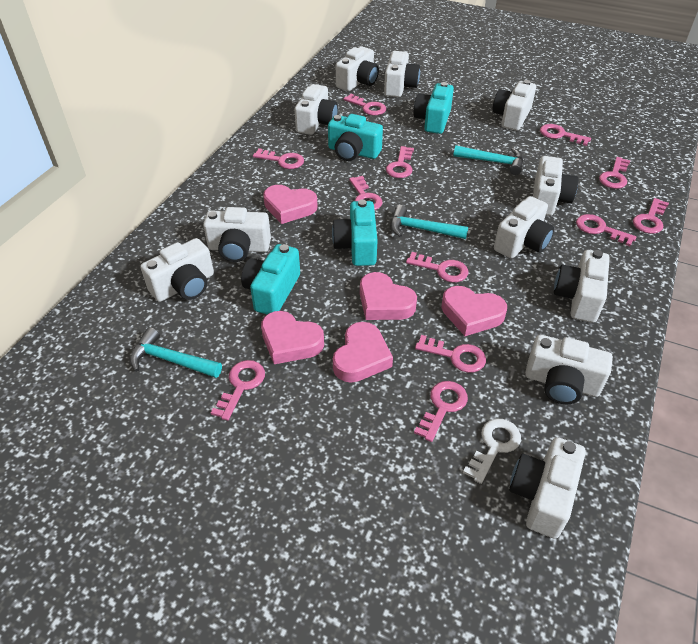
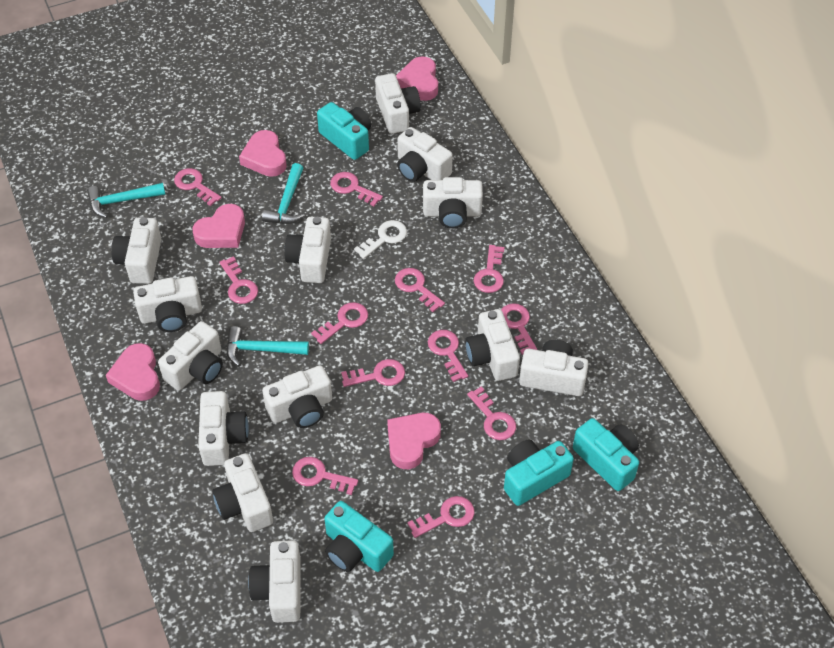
white camera: 11 -> 13

